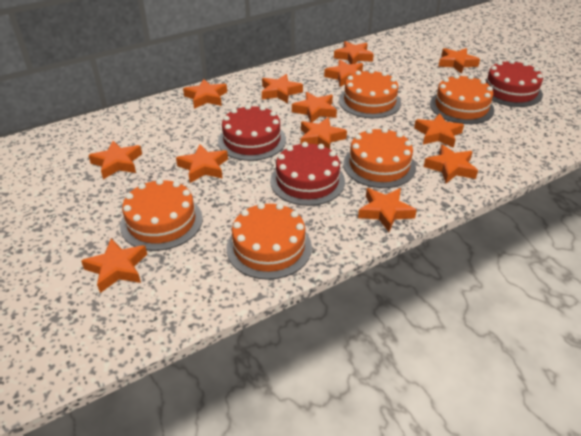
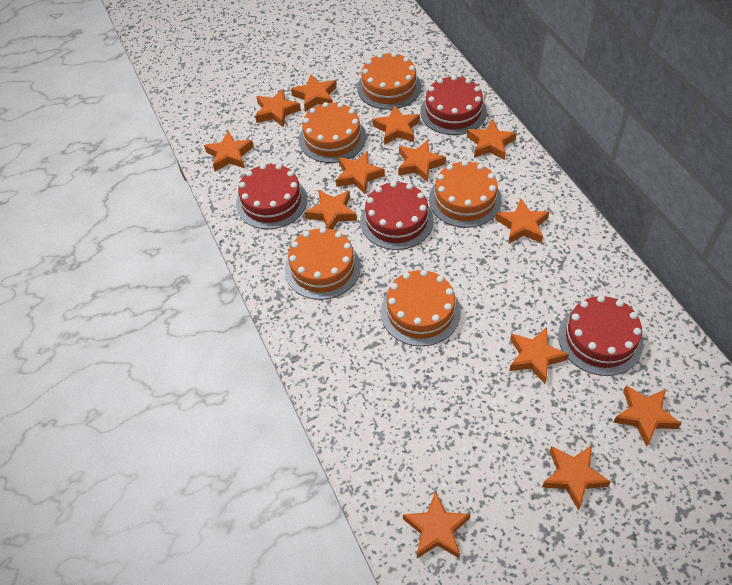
red cake: 3 -> 4

